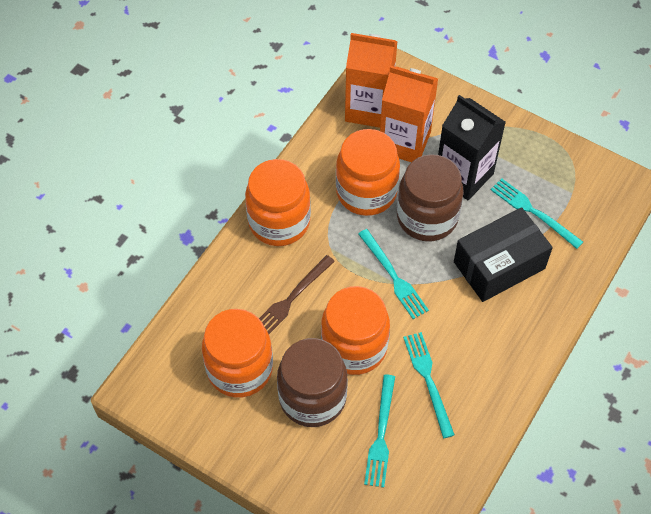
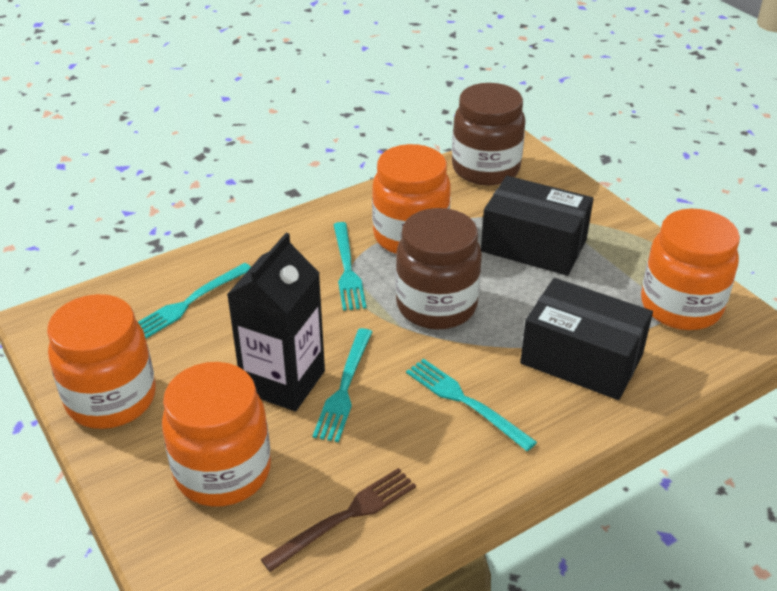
black box: 1 -> 2
orange carton: 2 -> 0

